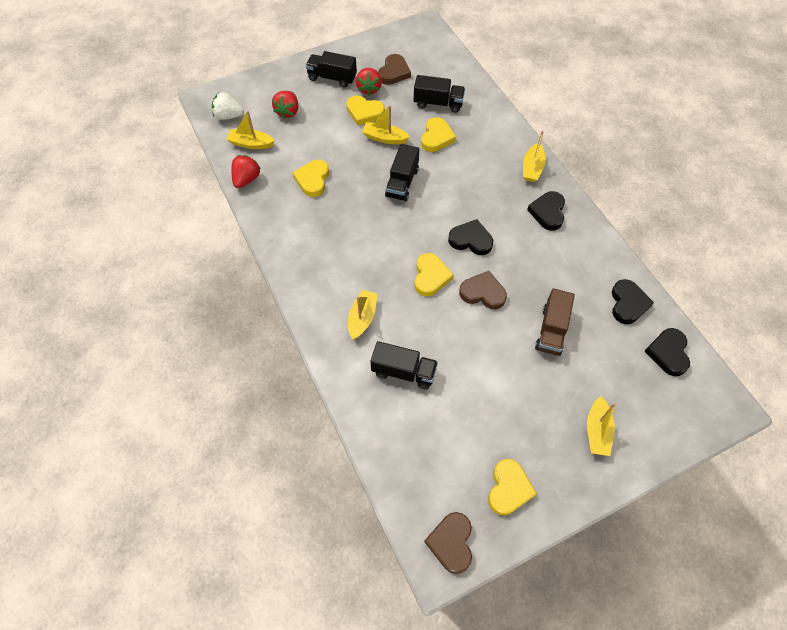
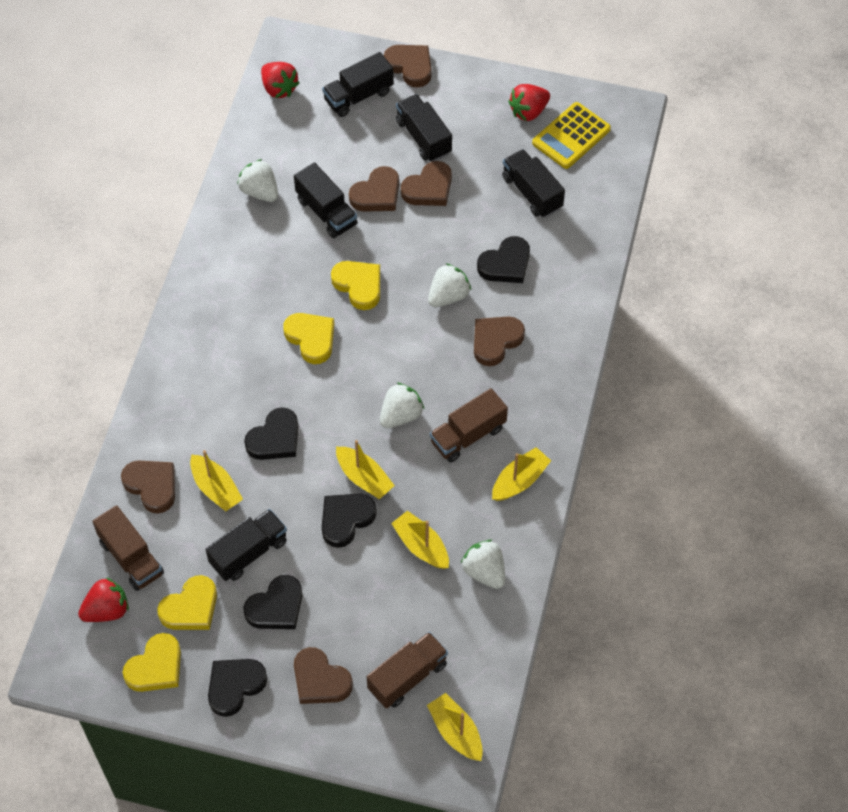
black heart: 4 -> 5
black truck: 4 -> 5
brown heart: 3 -> 6
brown truck: 1 -> 3
white strawberry: 1 -> 4
yellow calculator: 0 -> 1
yellow heart: 5 -> 4

